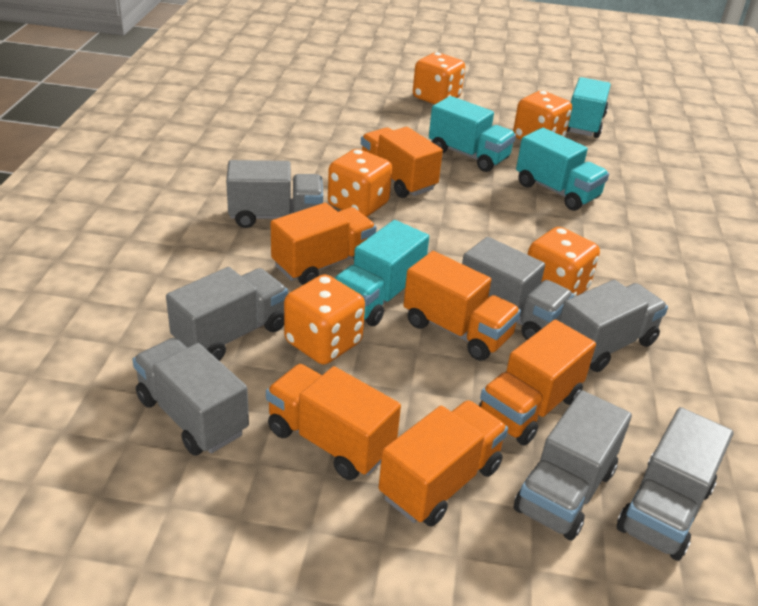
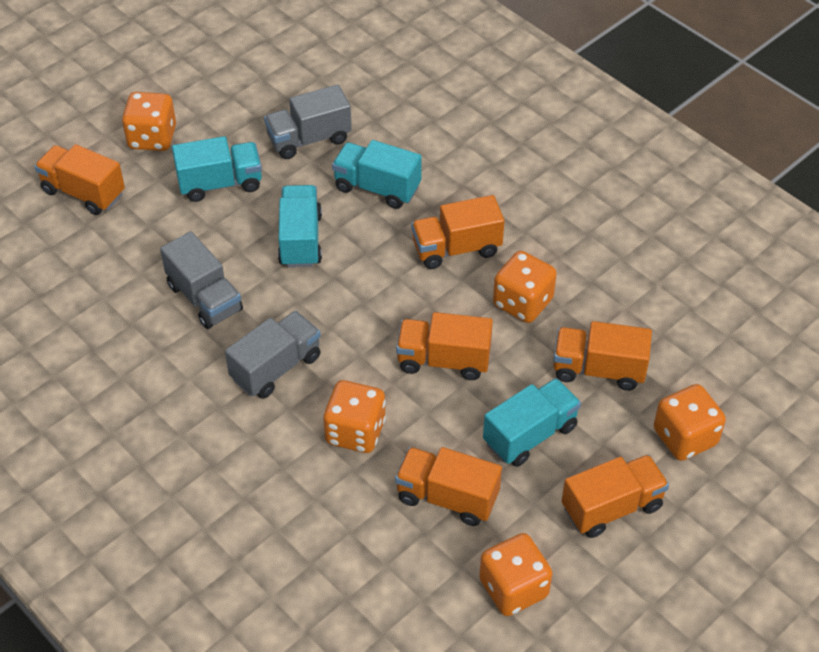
grey truck: 7 -> 3

